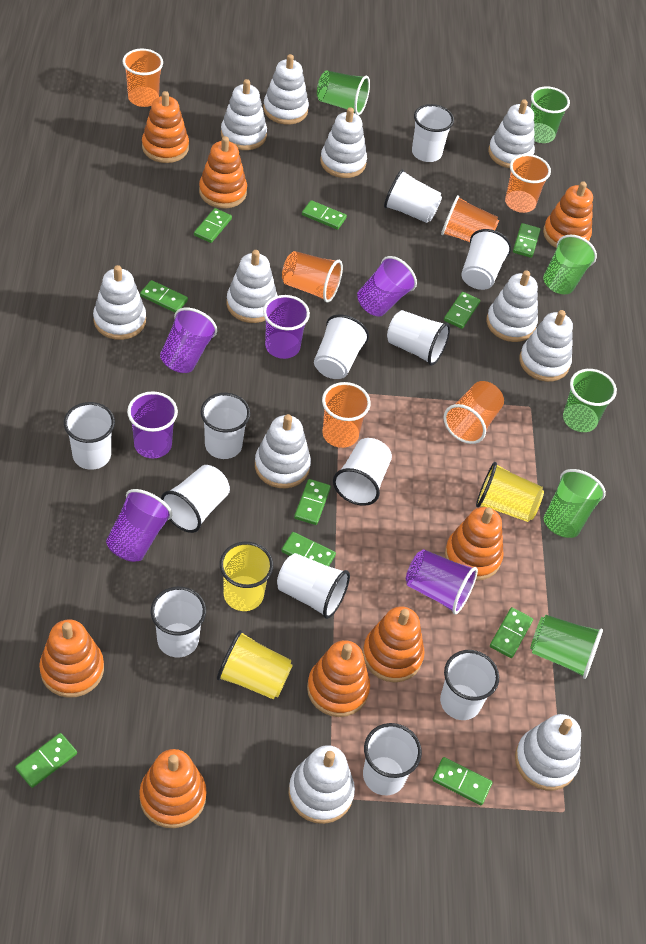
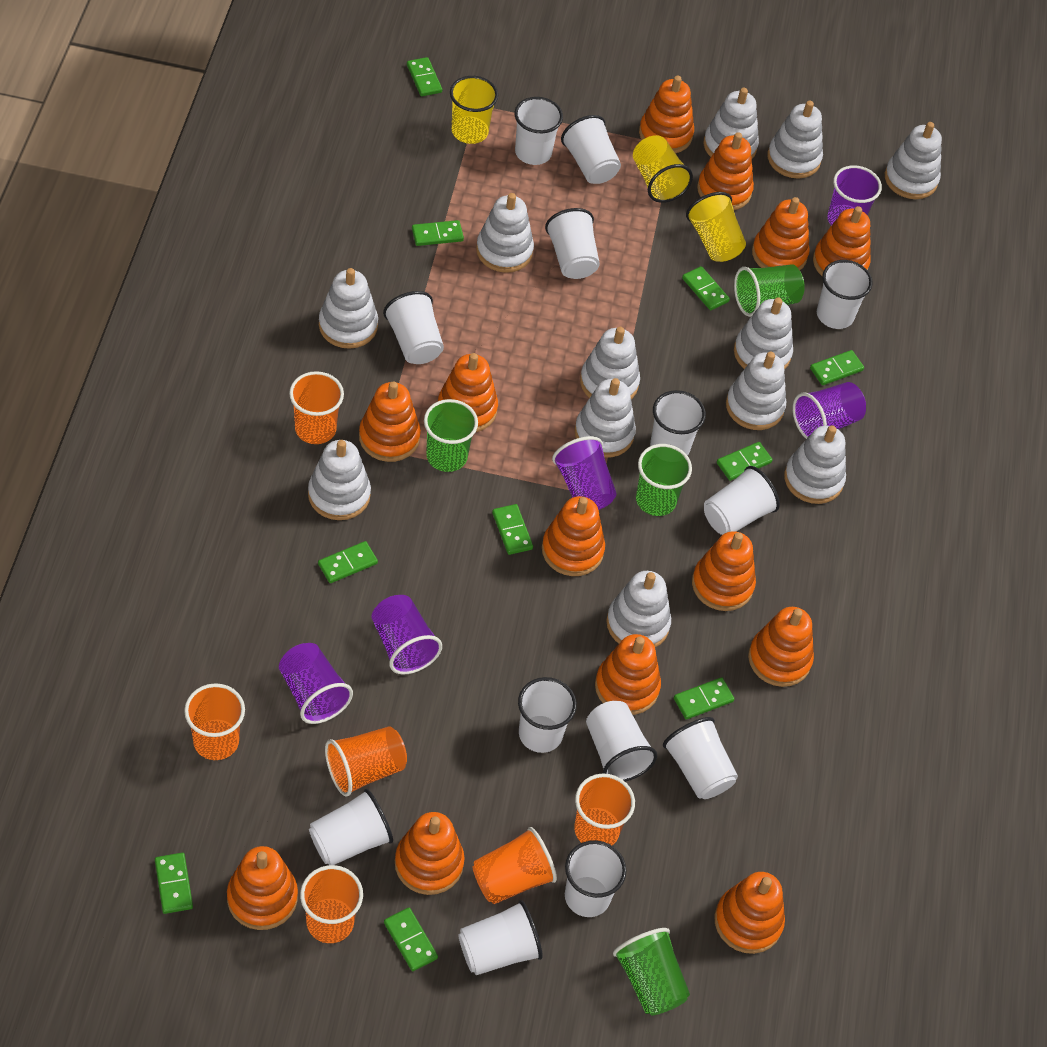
green cup: 6 -> 4
orange stacking toy: 8 -> 13
purple cup: 6 -> 5
white stacking toy: 11 -> 12

